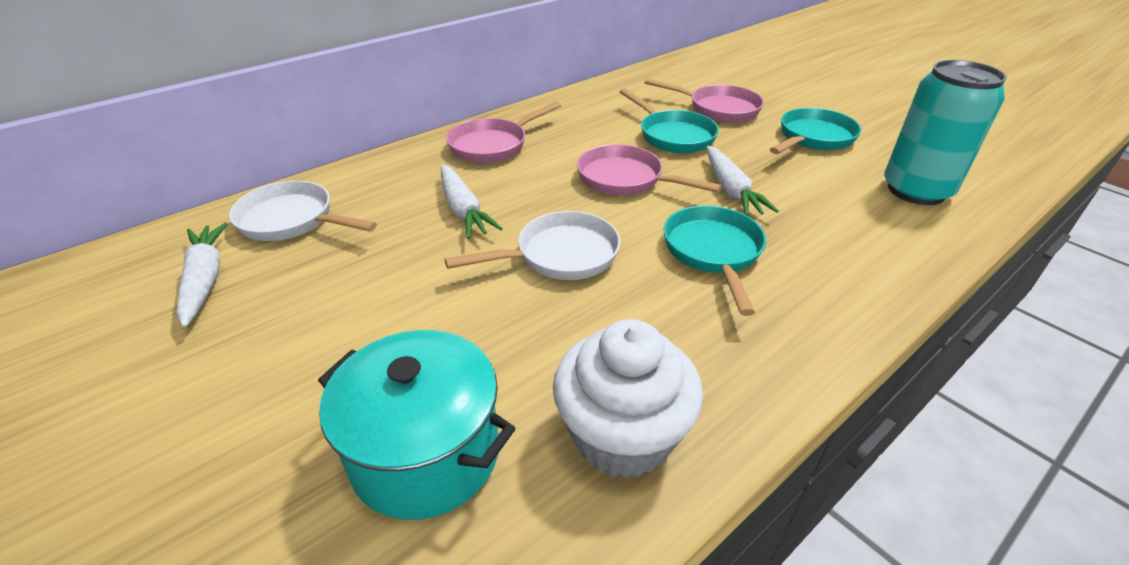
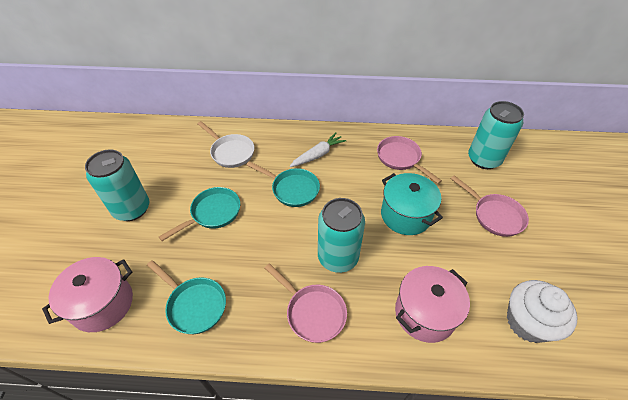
pink pot: 0 -> 2
turquoise can: 1 -> 3
white carrot: 3 -> 1
white pan: 2 -> 1

